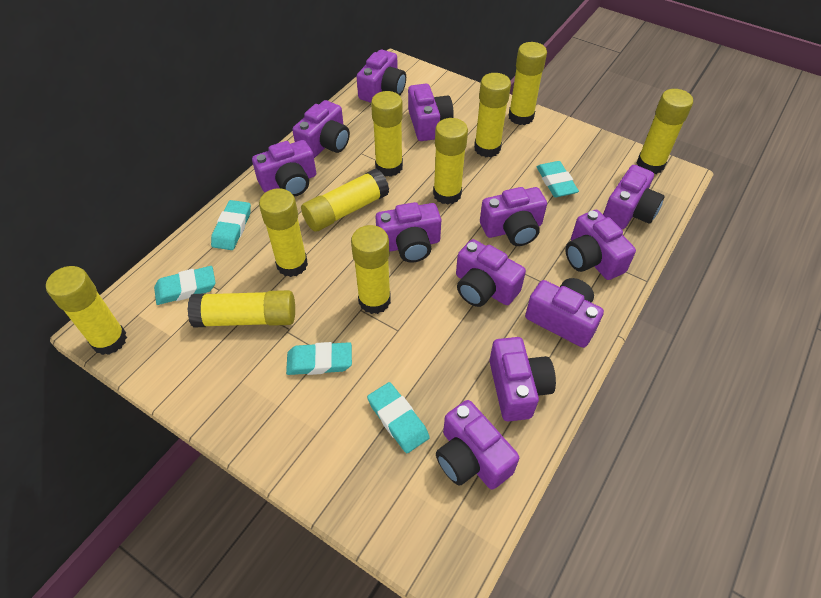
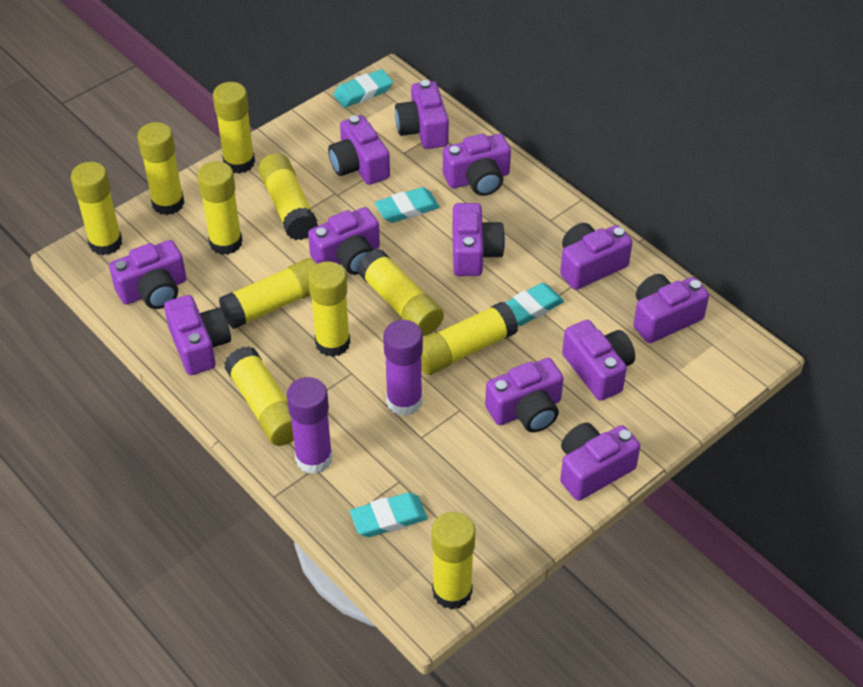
purple glue stick: 0 -> 2
turquoise eraser: 5 -> 4
yellow glue stick: 10 -> 11

